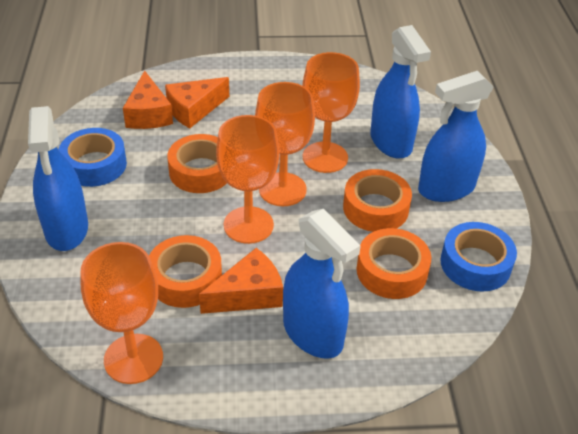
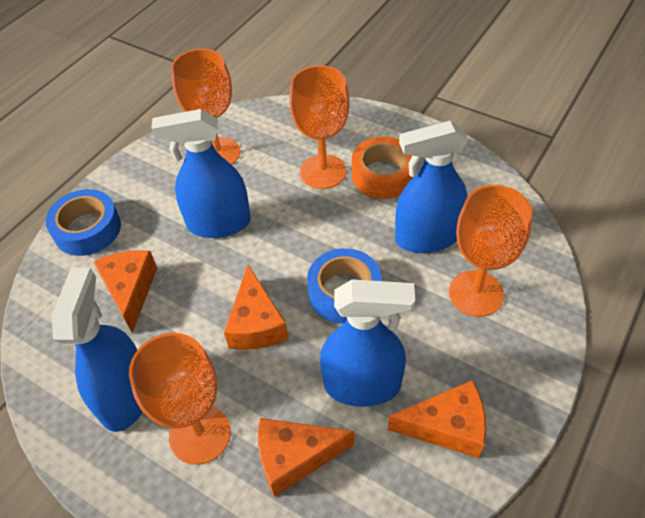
orange cheese: 3 -> 4
orange tape: 4 -> 1

